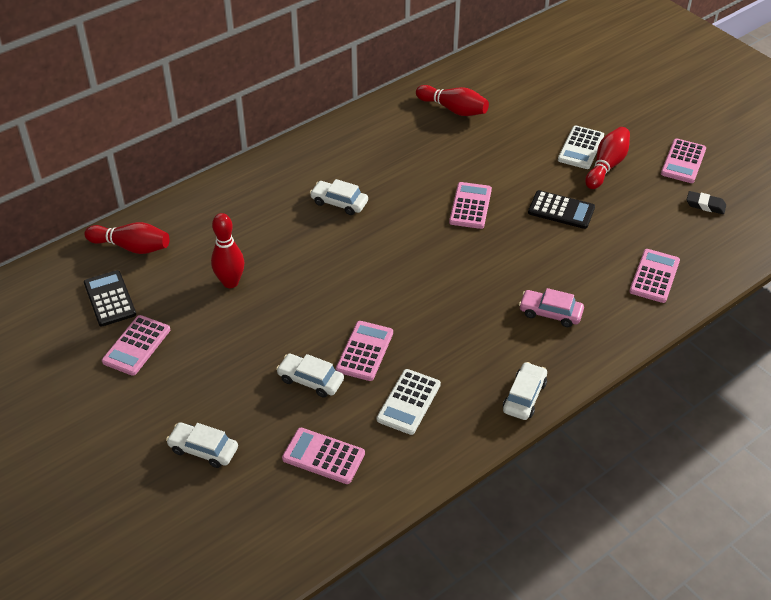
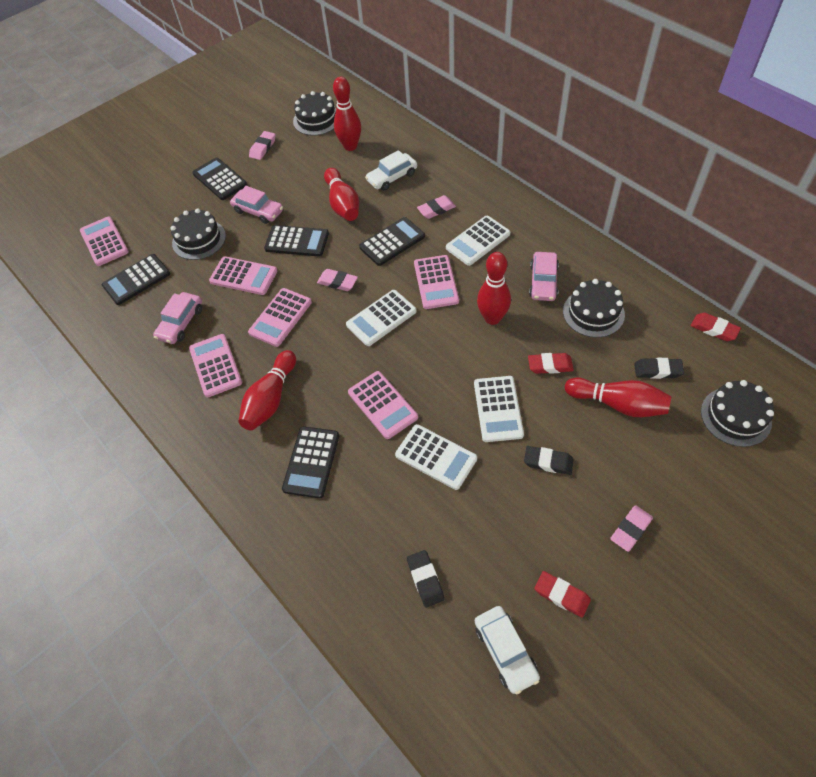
black cake: 0 -> 4
black calculator: 2 -> 5
black eraser: 1 -> 3
pink car: 1 -> 3
pink eraser: 0 -> 4
red bowling pin: 4 -> 5
red eraser: 0 -> 3
white calculator: 2 -> 4
white car: 4 -> 2

